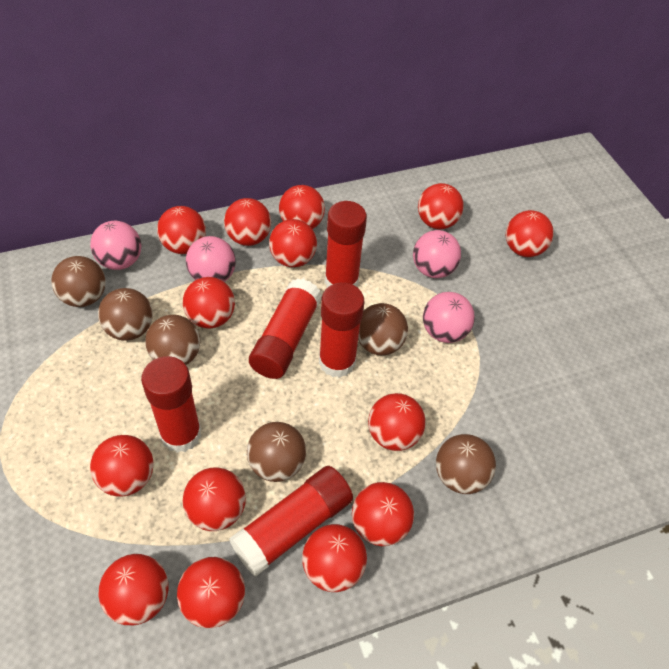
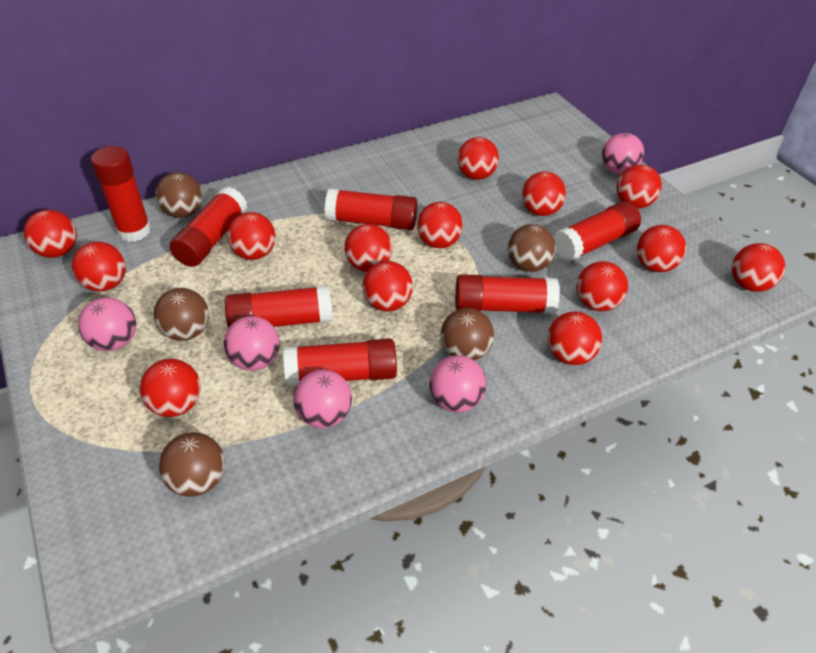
brown ball: 6 -> 5
pink ball: 4 -> 5
red glue stick: 5 -> 7

